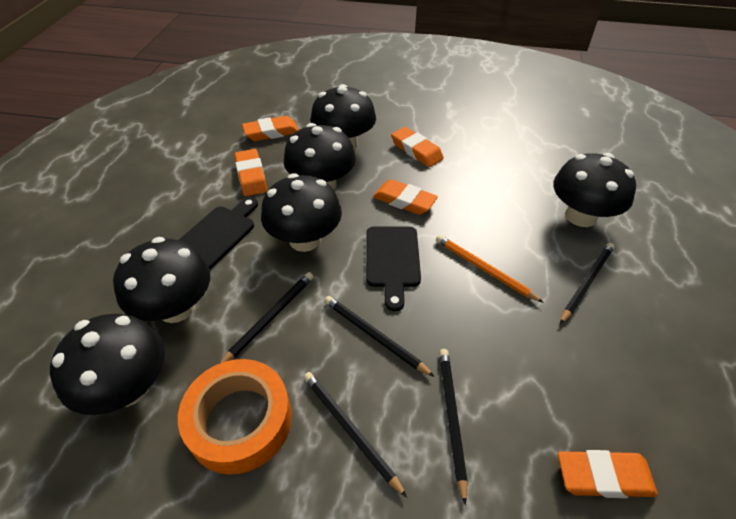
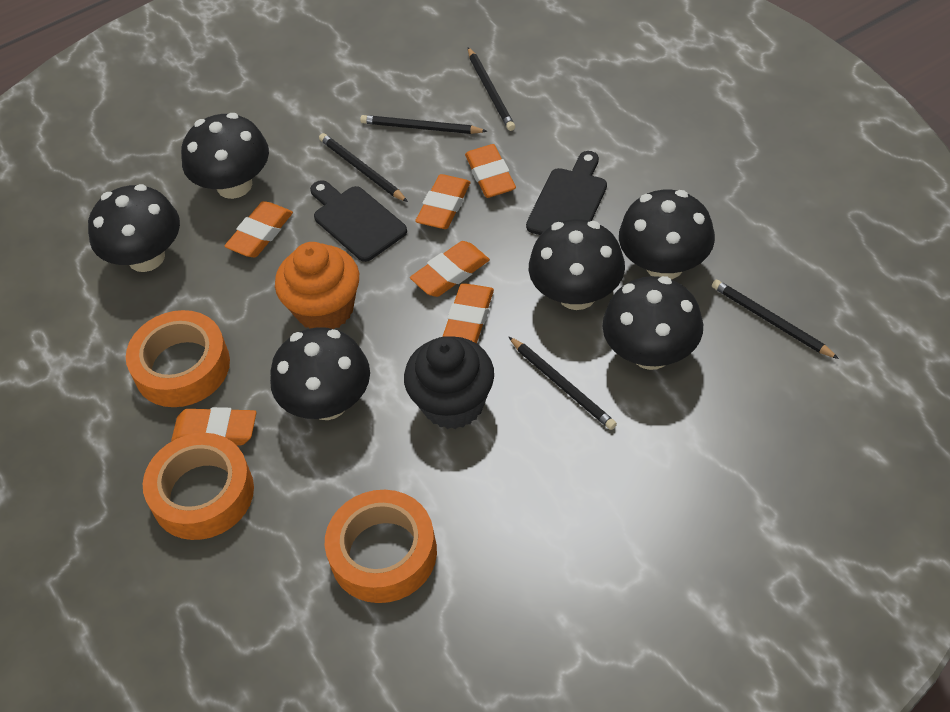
black cupcake: 0 -> 1
orange cupcake: 0 -> 1
orange eraser: 5 -> 6
orange pencil: 1 -> 0
orange tape: 1 -> 3

